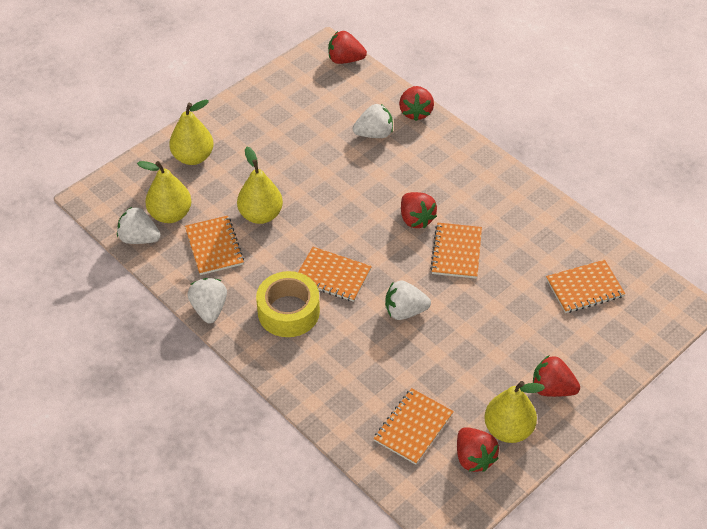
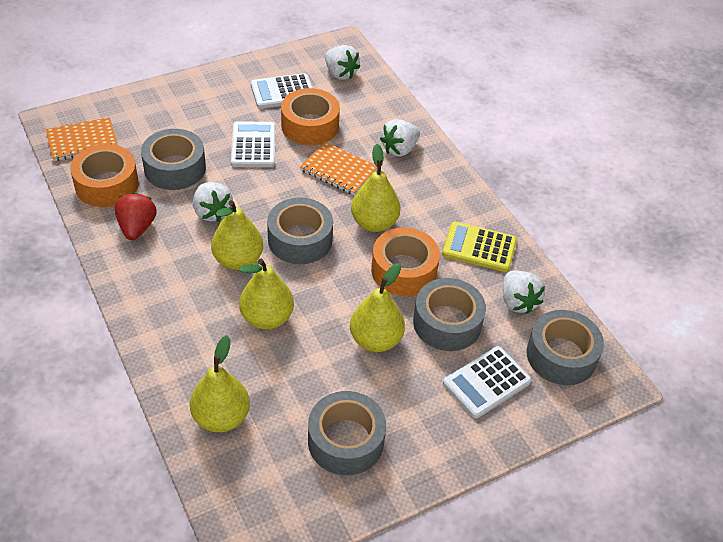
grey tape: 0 -> 5
orange notebook: 5 -> 2
orange tape: 0 -> 3
red strawberry: 5 -> 1
white calculator: 0 -> 3
yellow calculator: 0 -> 1
yellow pear: 4 -> 5
yellow tape: 1 -> 0

